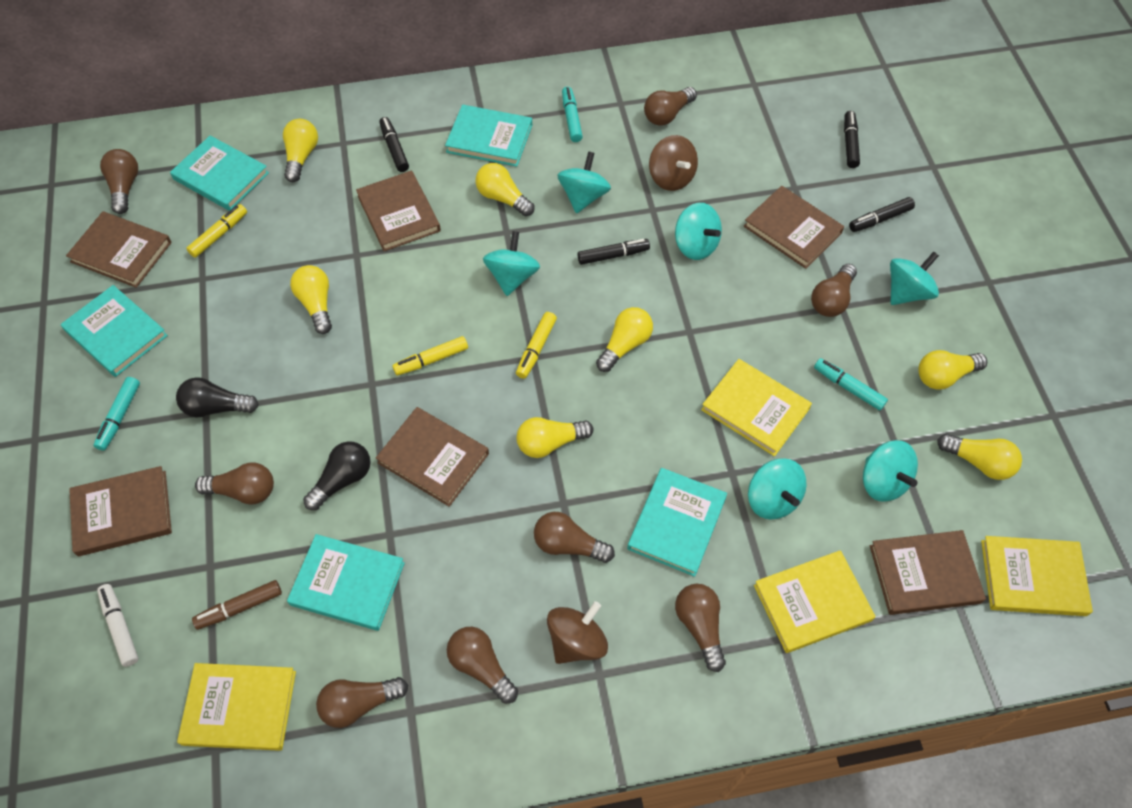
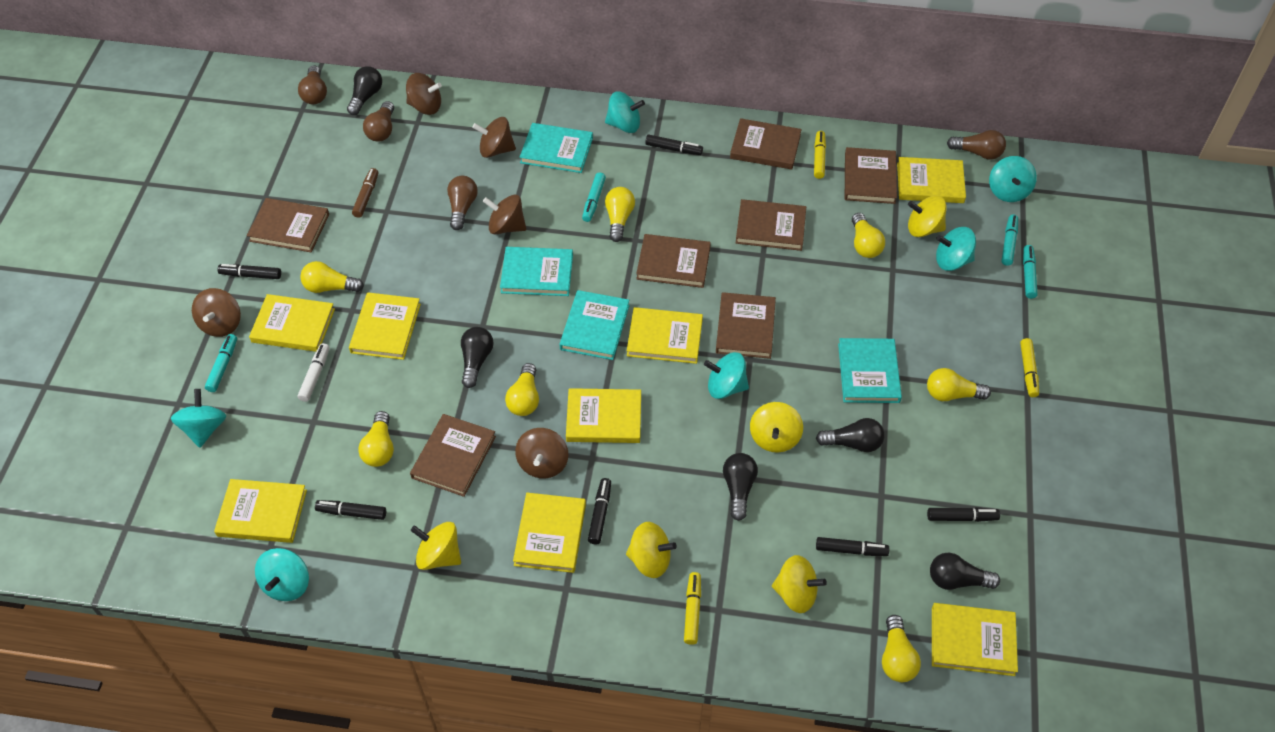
black light bulb: 2 -> 5
black marker: 4 -> 6
brown book: 6 -> 7
brown light bulb: 8 -> 4
brown spinning top: 2 -> 5
turquoise book: 5 -> 4
turquoise marker: 3 -> 4
yellow book: 4 -> 8
yellow spinning top: 0 -> 5

